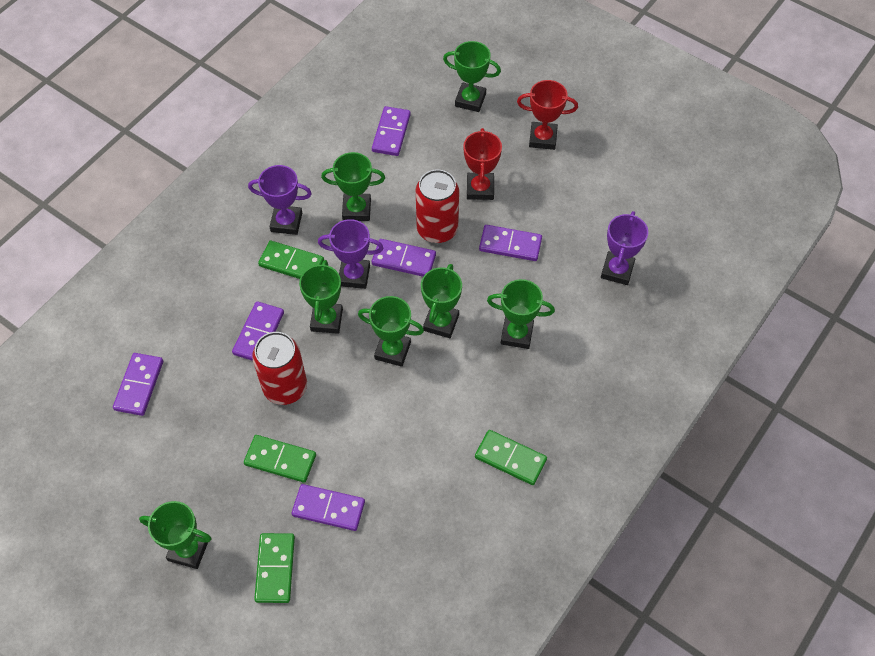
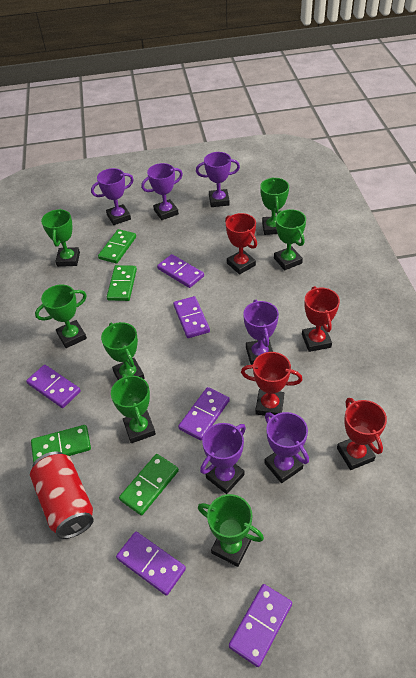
purple trophy: 3 -> 6
red can: 2 -> 1
red trophy: 2 -> 4

